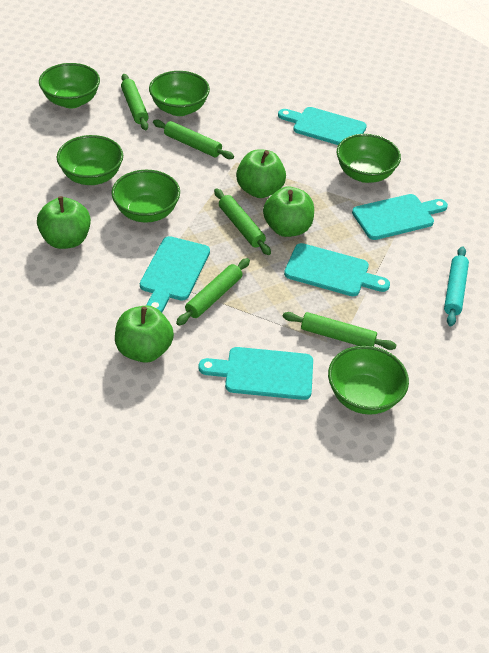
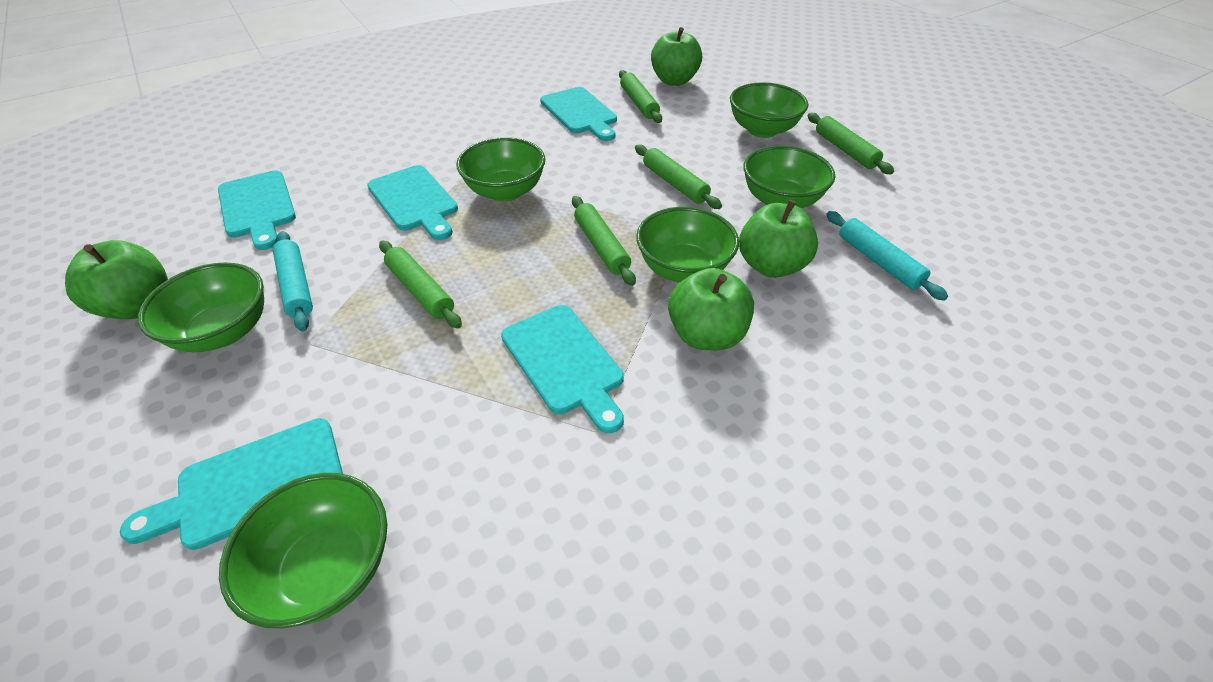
turquoise rolling pin: 1 -> 2

